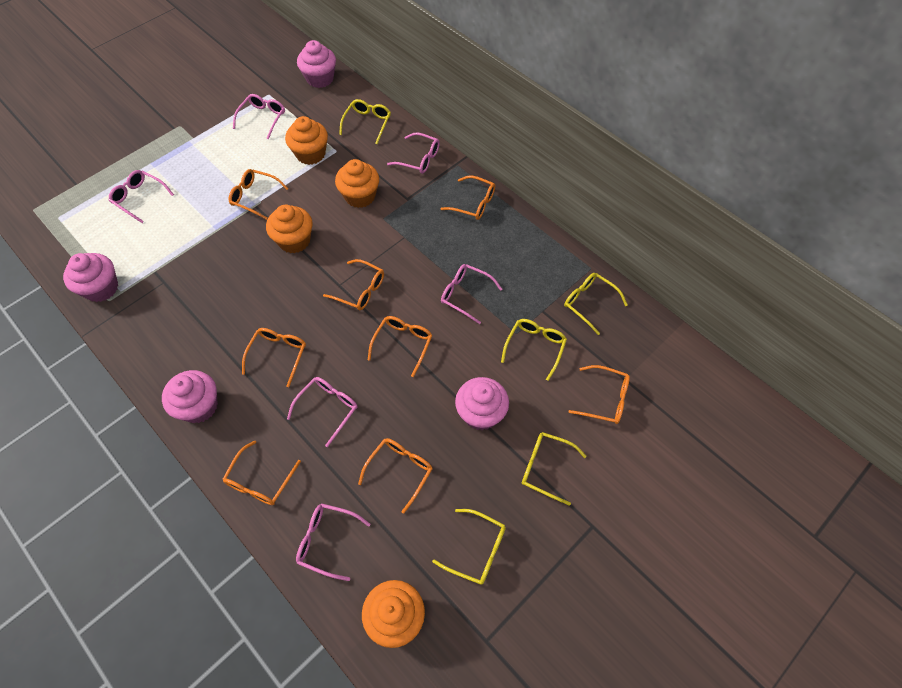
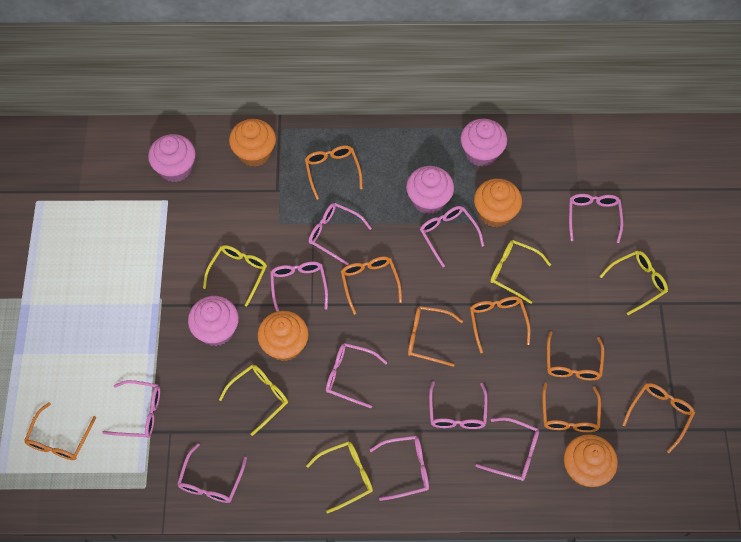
pink glasses: 6 -> 10

